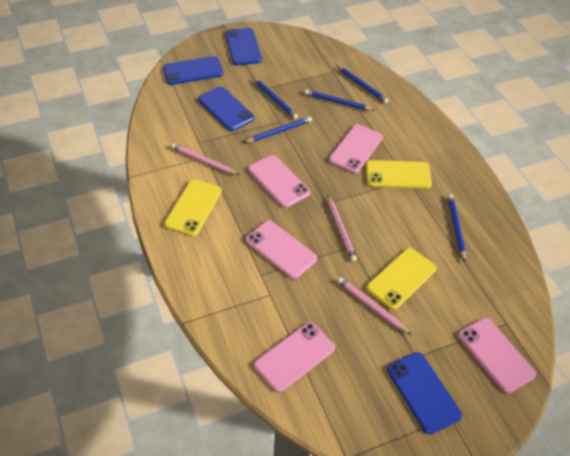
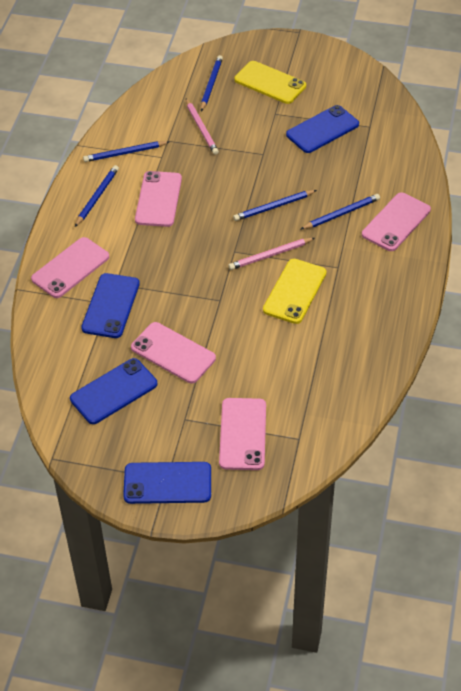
pink pencil: 3 -> 2
yellow phone: 3 -> 2

